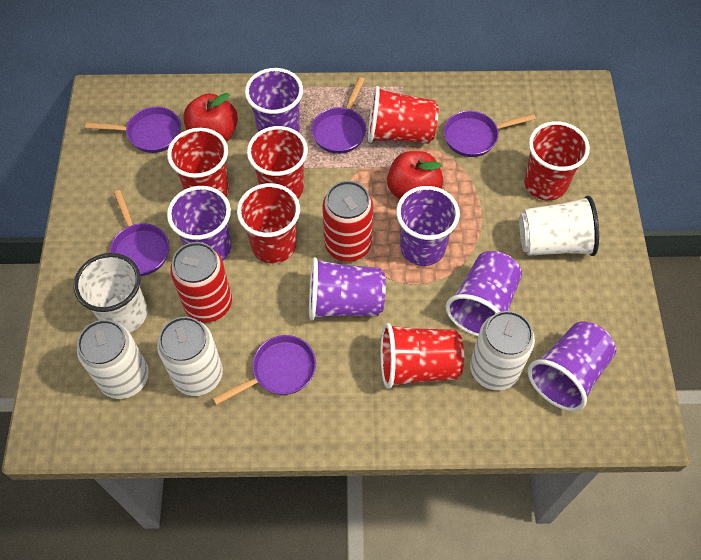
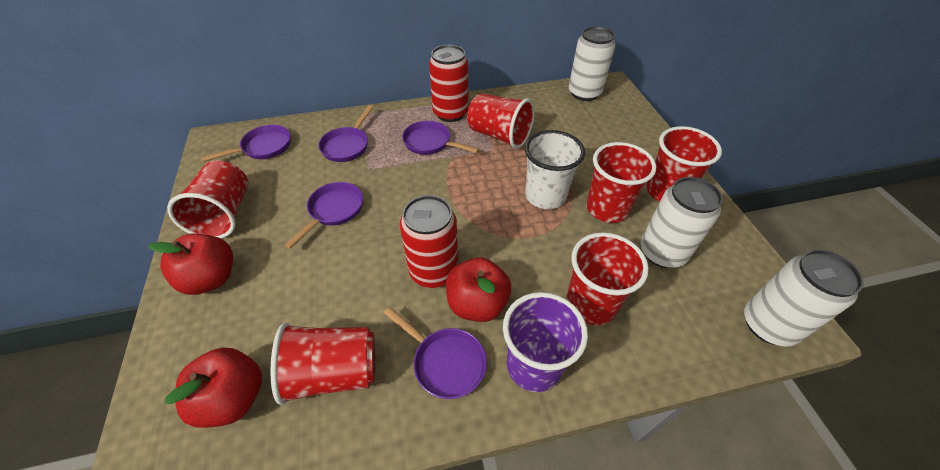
purple cup: 6 -> 1
red apple: 2 -> 3
white cup: 2 -> 1

